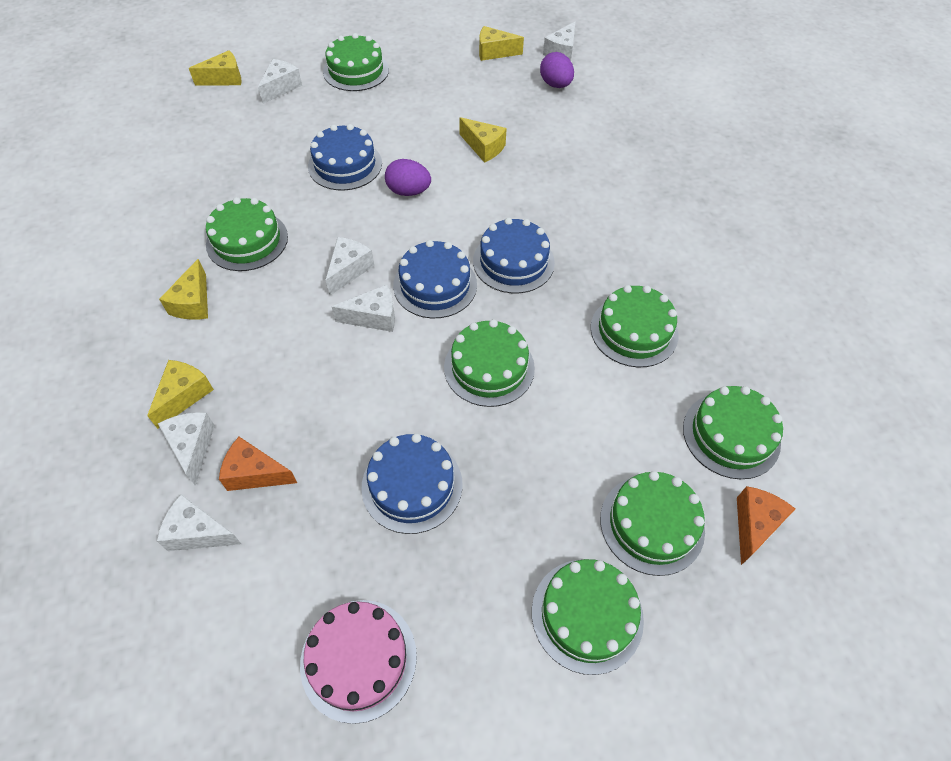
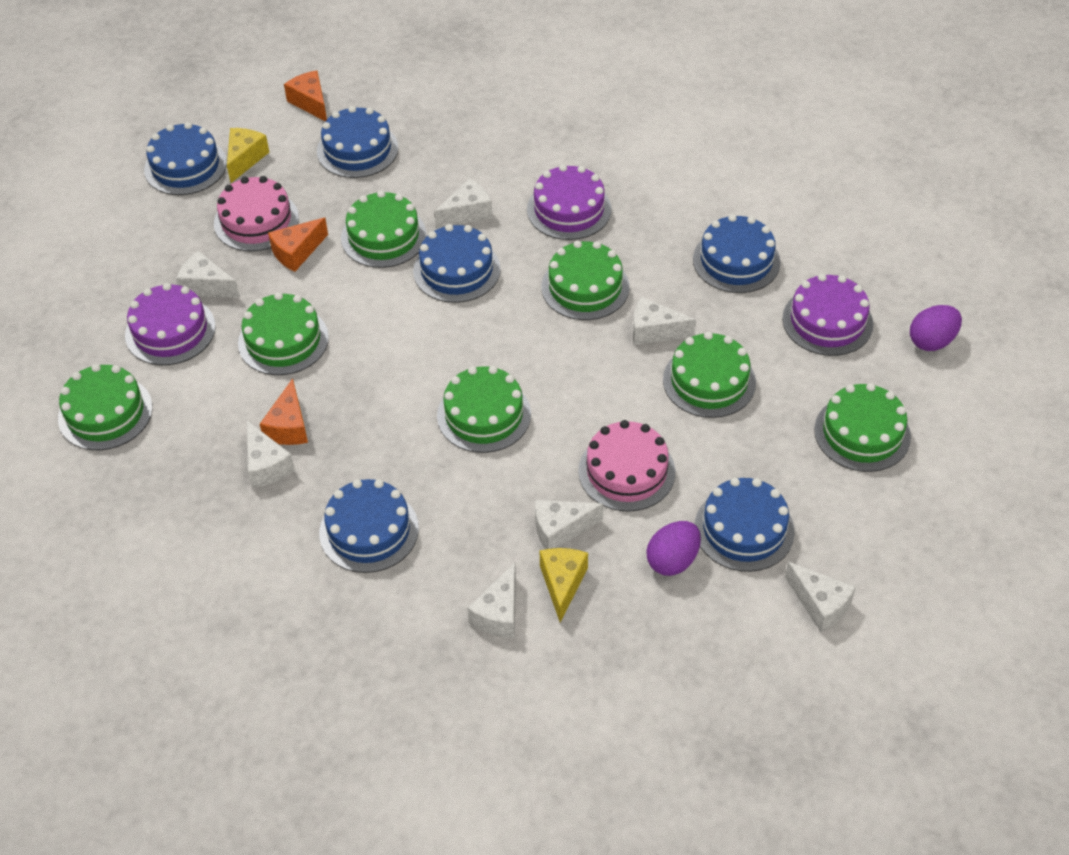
blue cake: 4 -> 6
orange cheese: 2 -> 3
pink cake: 1 -> 2
purple cake: 0 -> 3
white cheese: 6 -> 7
yellow cheese: 5 -> 2

